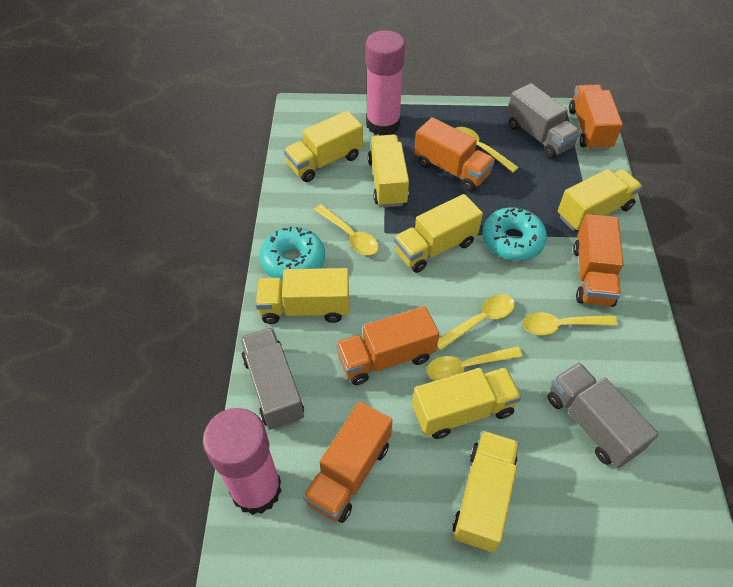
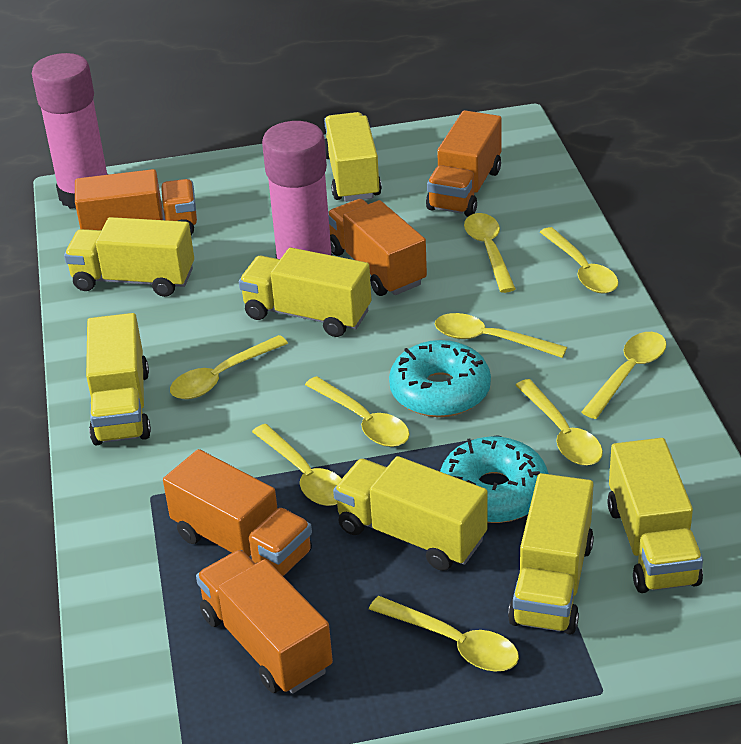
grey truck: 3 -> 0
yellow spoon: 5 -> 9

